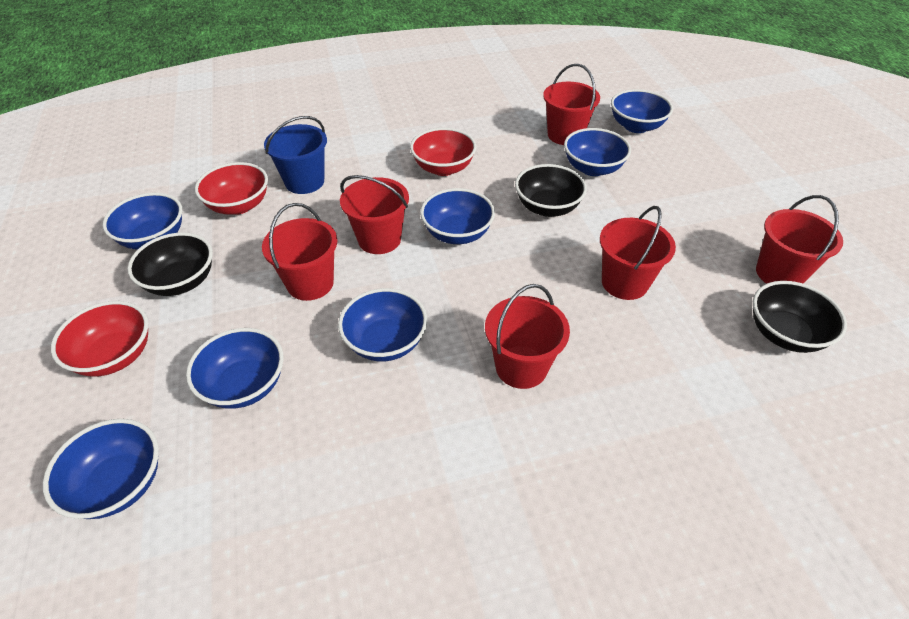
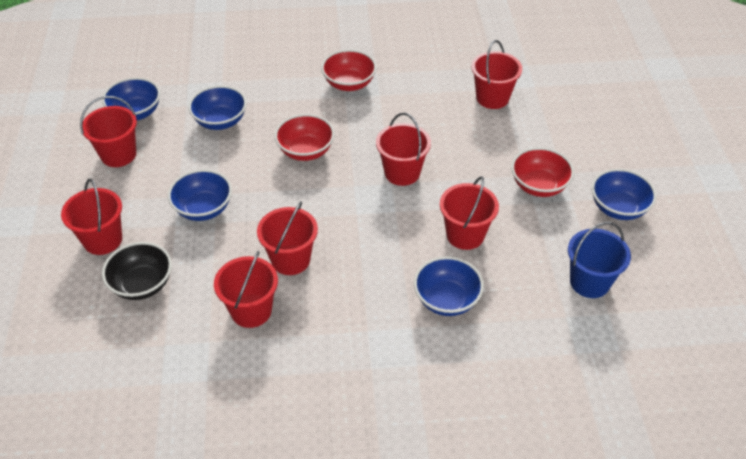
black bowl: 3 -> 1
blue bowl: 7 -> 5
red bucket: 6 -> 7

